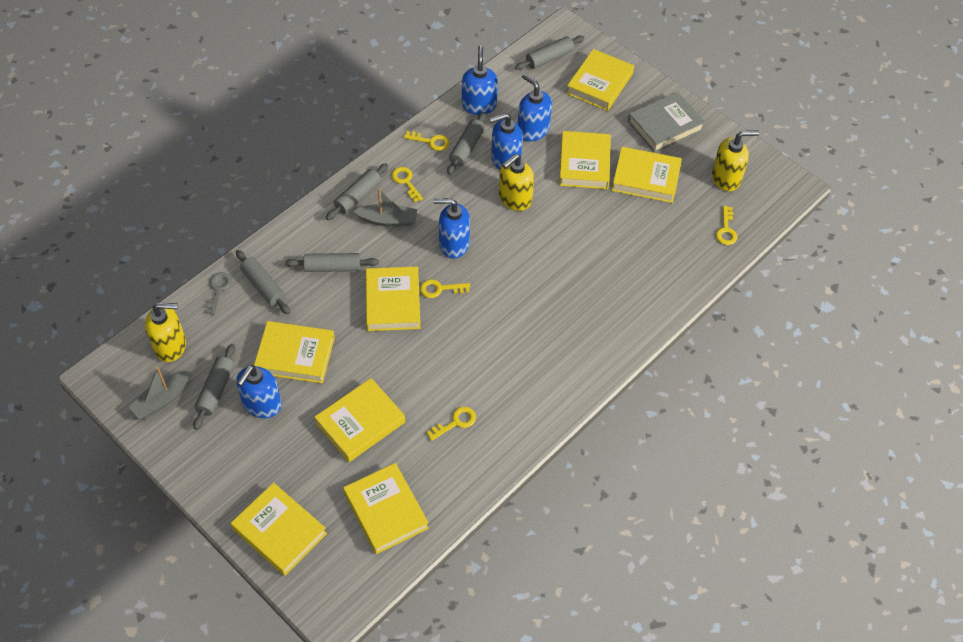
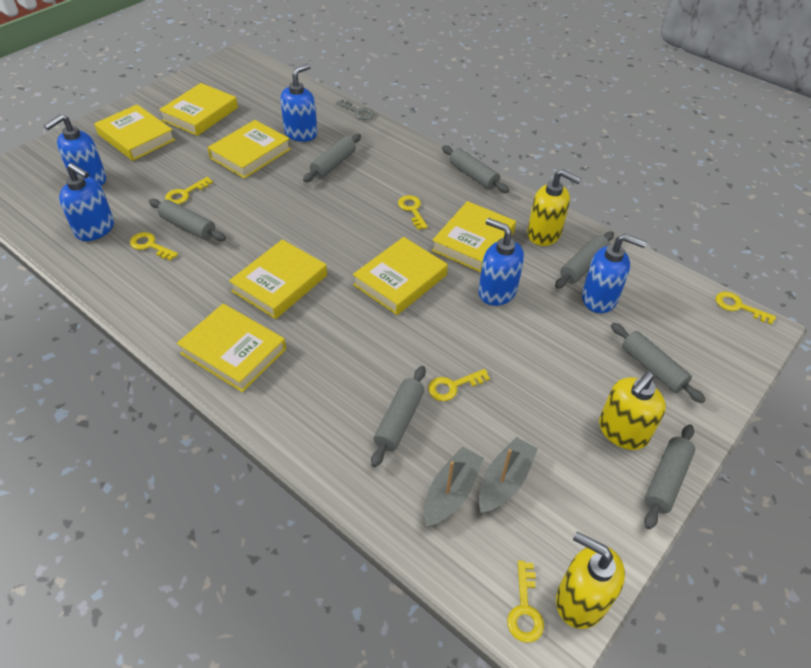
grey book: 1 -> 0
grey rolling pin: 6 -> 7
yellow book: 8 -> 7
yellow key: 5 -> 6

